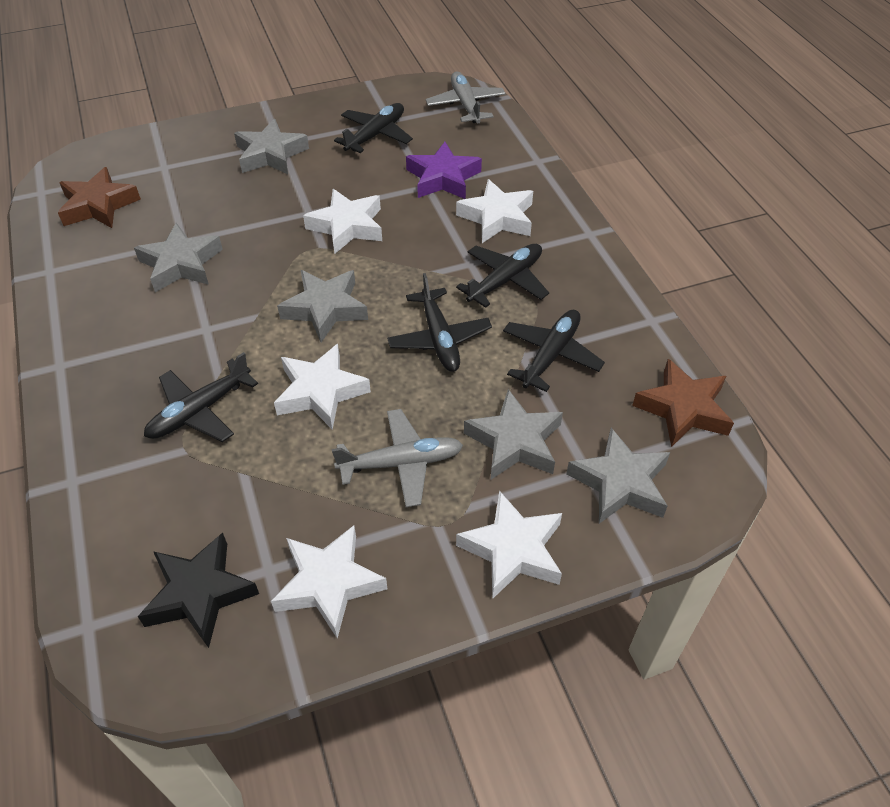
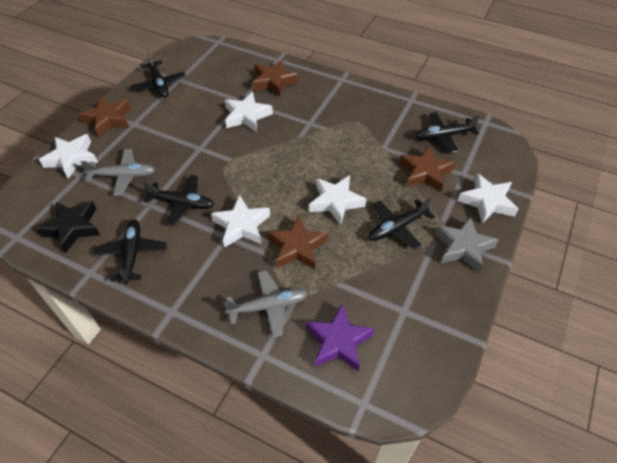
brown star: 2 -> 4
grey star: 5 -> 1

